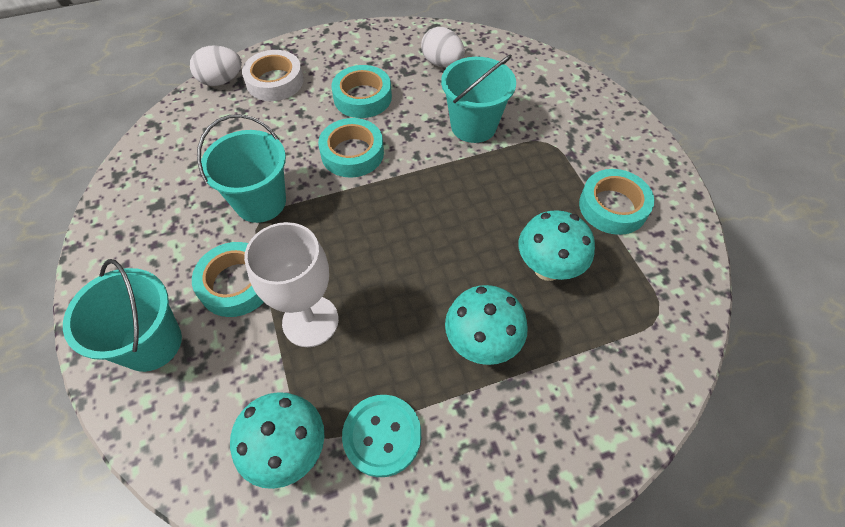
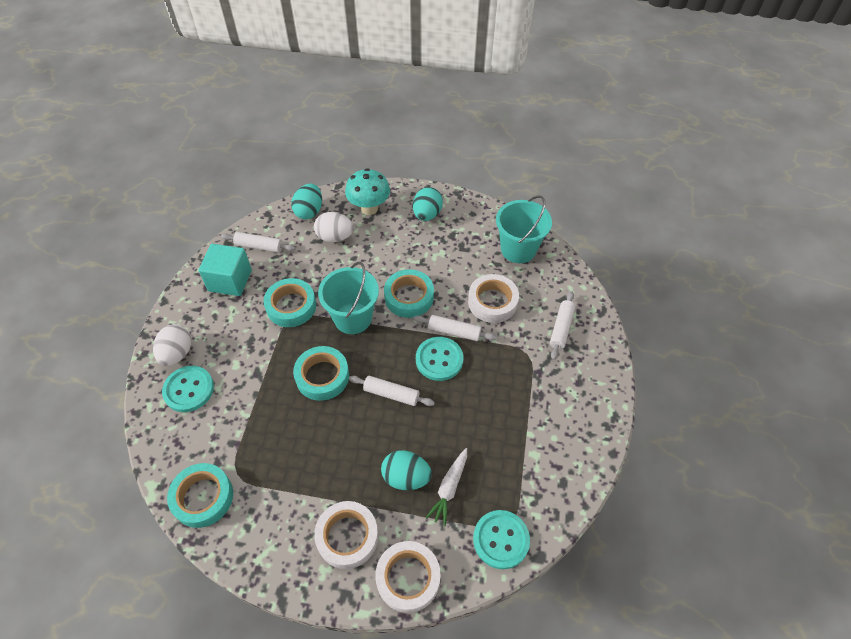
turquoise bucket: 3 -> 2
turquoise button: 1 -> 3
turquoise cube: 0 -> 1
turquoise egg: 0 -> 3
turquoise mushroom: 3 -> 1
white carrot: 0 -> 1
white goblet: 1 -> 0
white rolling pin: 0 -> 4
white tape: 1 -> 3

